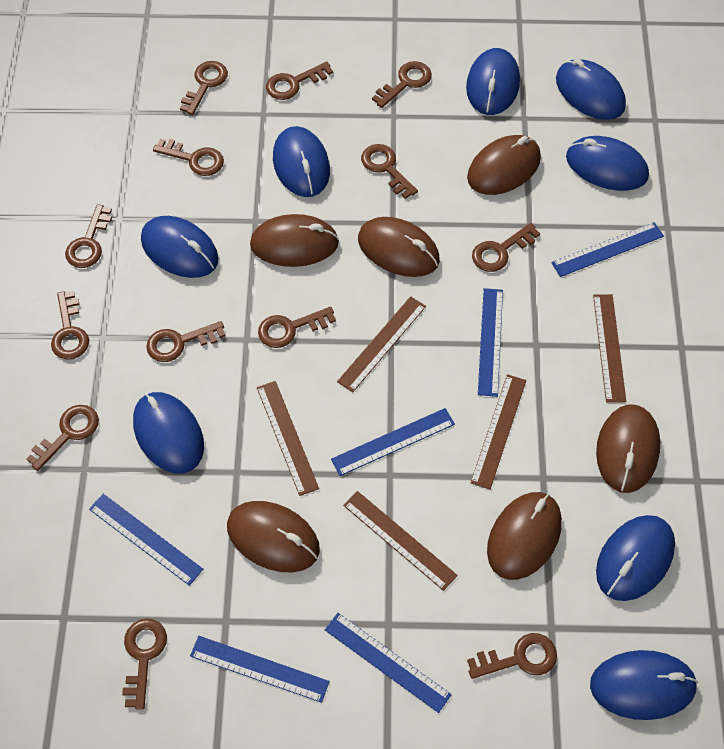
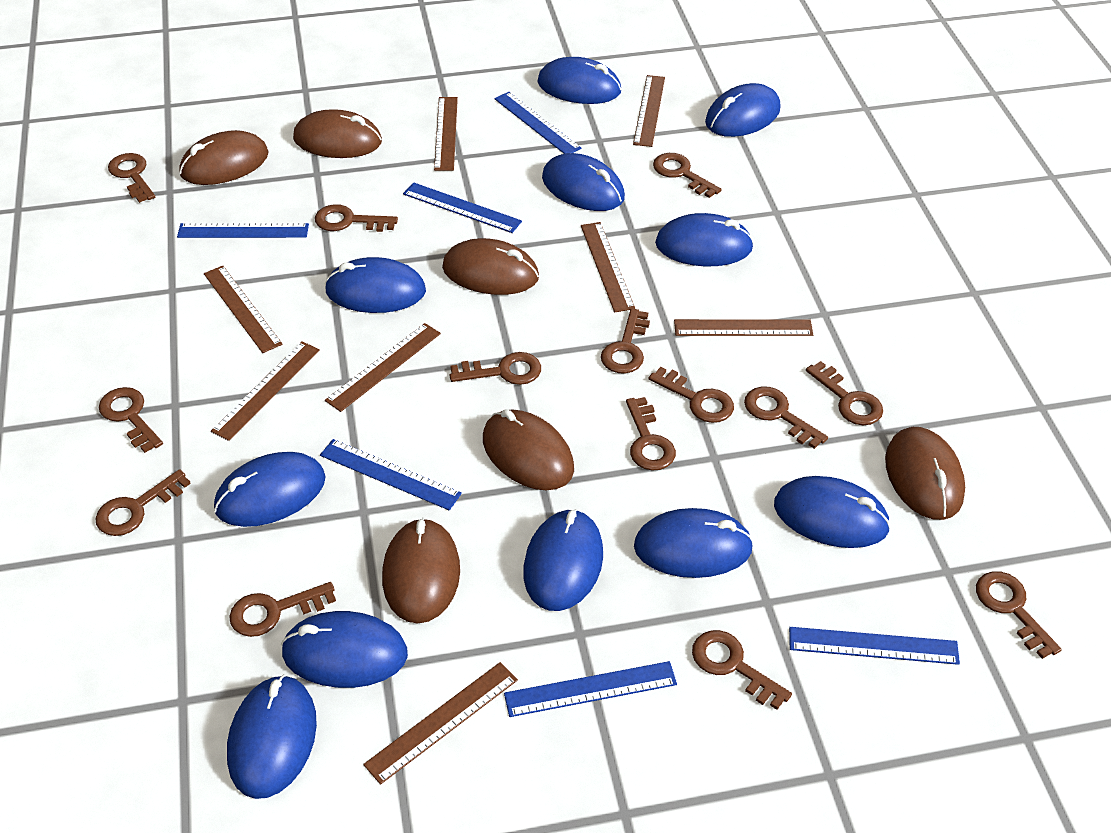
blue mouse: 8 -> 11
brown key: 13 -> 14
brown ruler: 5 -> 8

